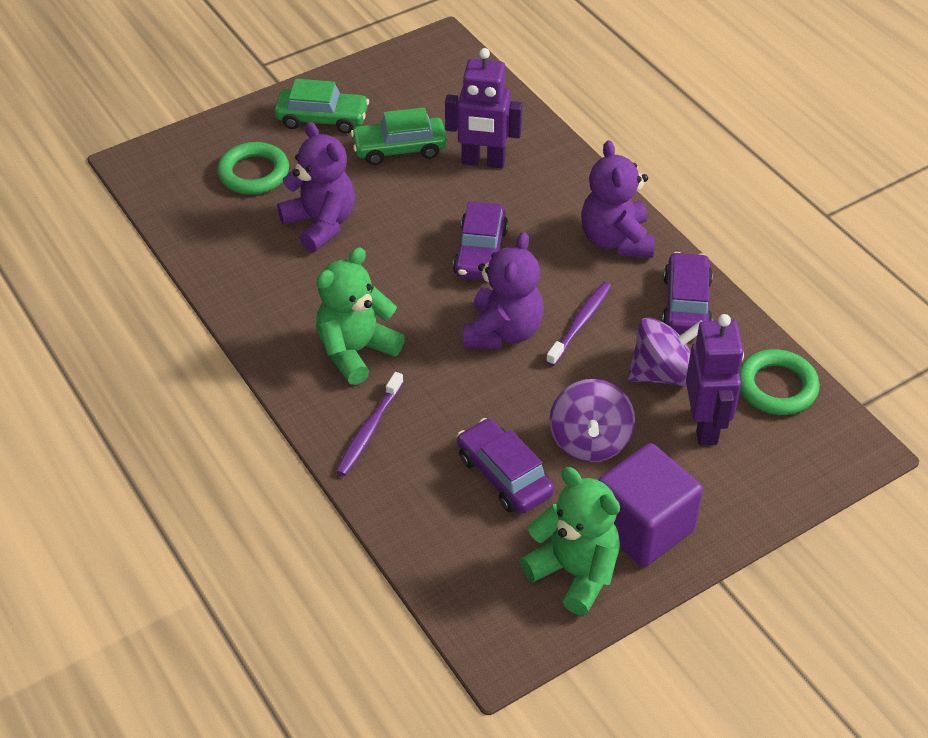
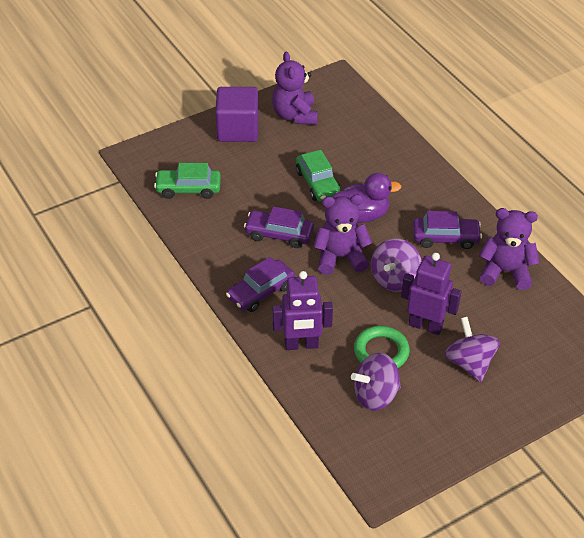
green ring: 2 -> 1
green teddy bear: 2 -> 0
purple duck: 0 -> 1
purple spinning top: 2 -> 3
purple toothbrush: 2 -> 0

